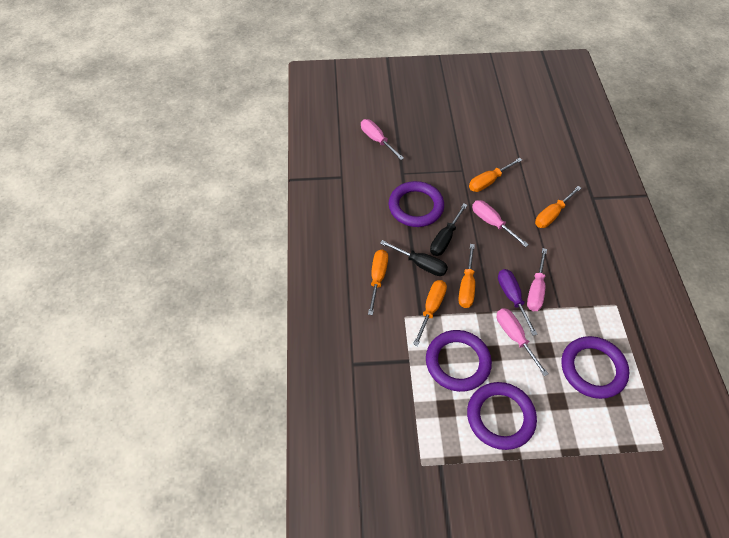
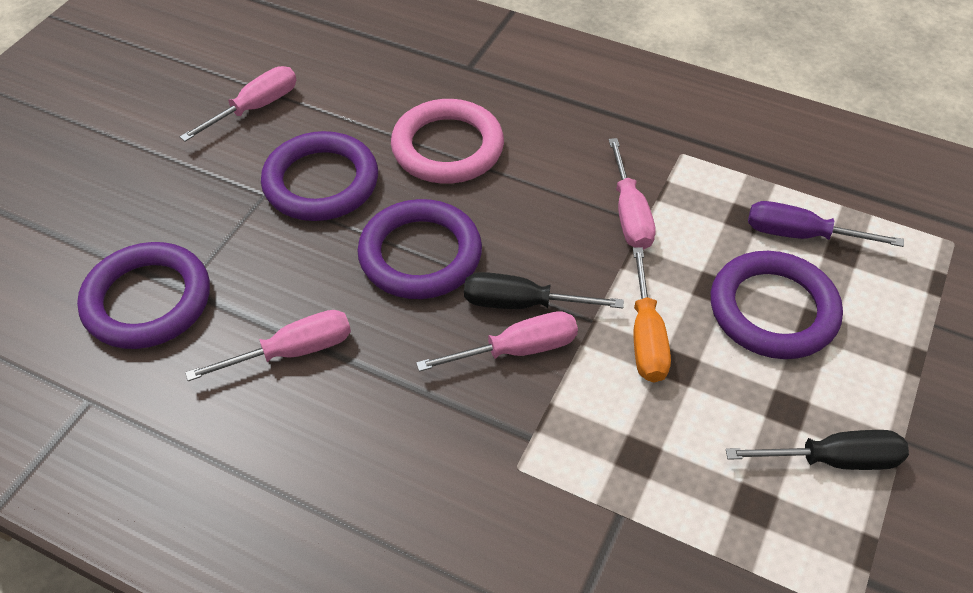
orange screwdriver: 5 -> 1
pink ring: 0 -> 1

